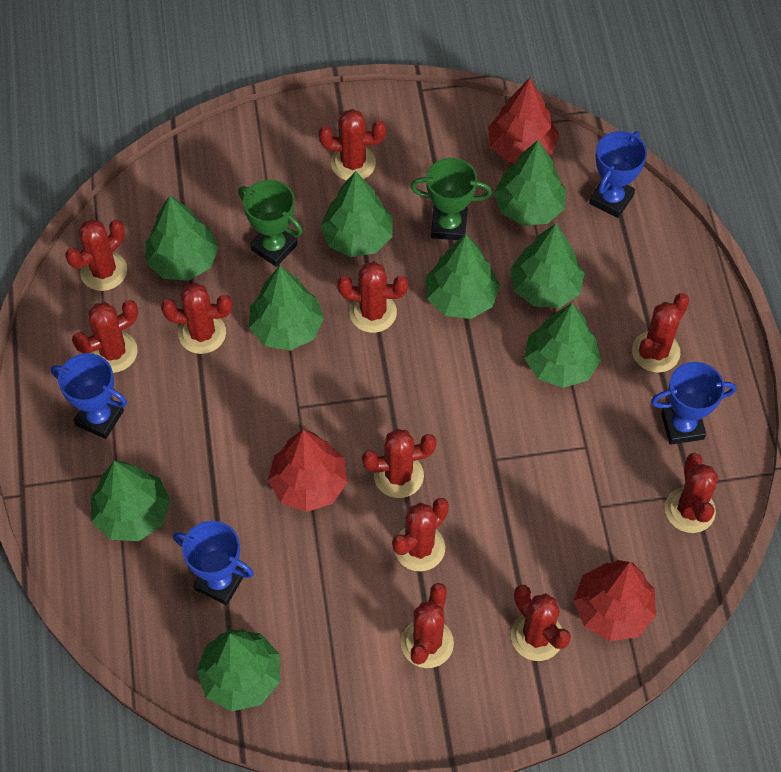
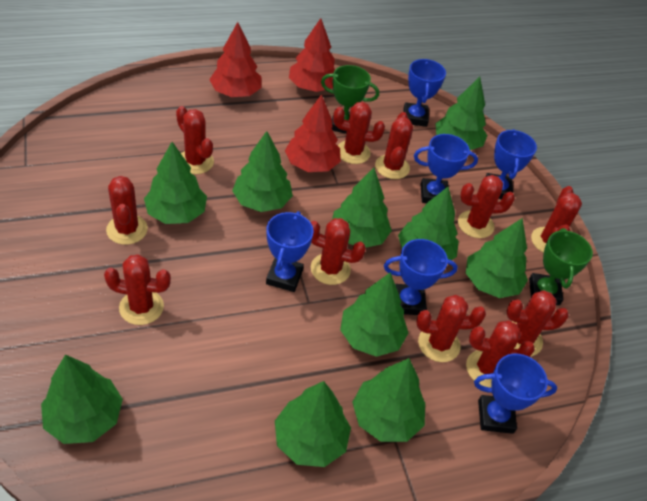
blue trophy: 4 -> 6
green tree: 9 -> 10

